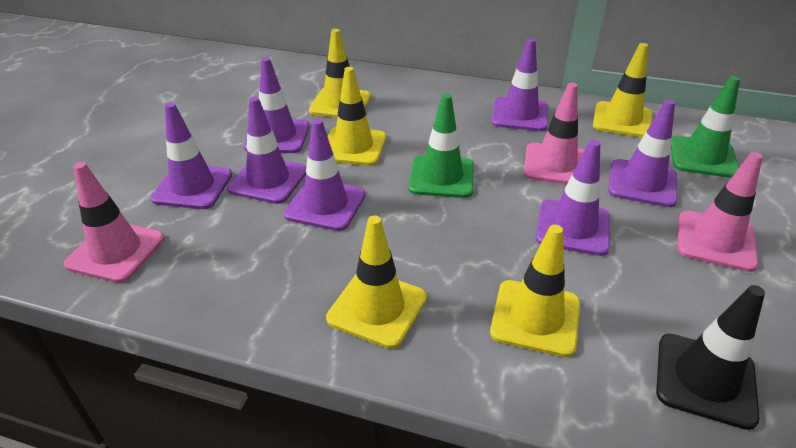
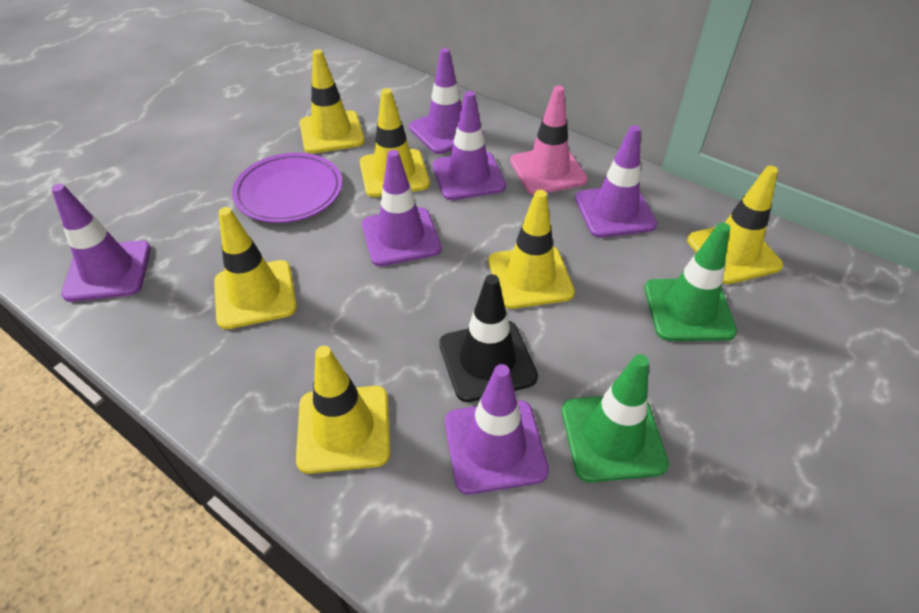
pink traffic cone: 3 -> 1
purple plate: 0 -> 1
purple traffic cone: 7 -> 6
yellow traffic cone: 5 -> 6

